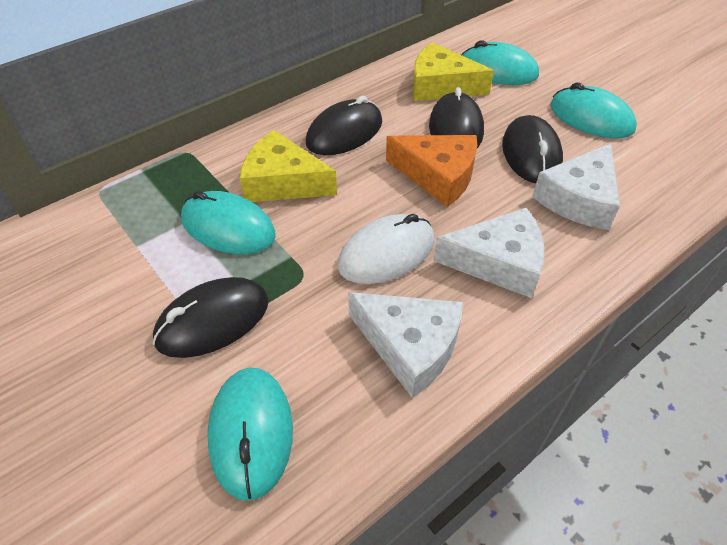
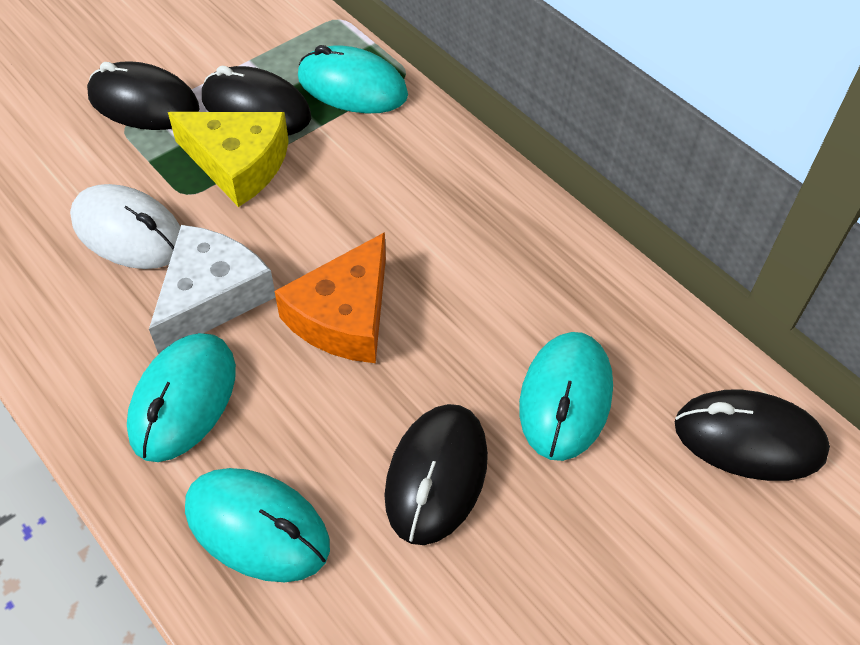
white cheese: 3 -> 1
yellow cheese: 2 -> 1

